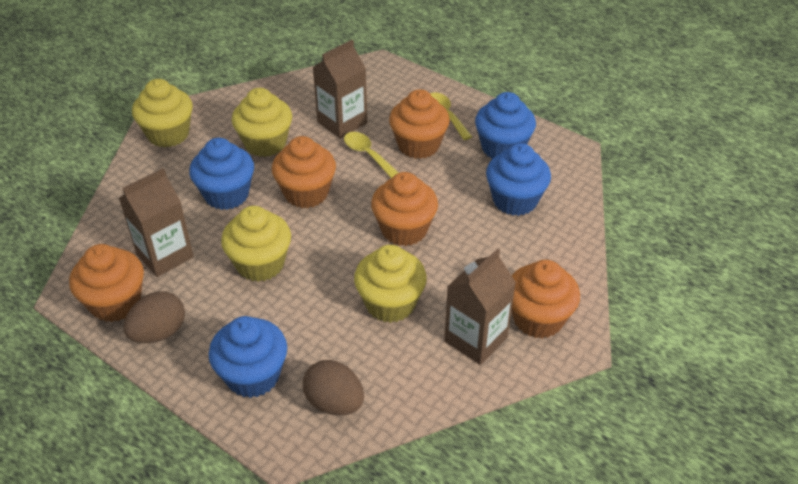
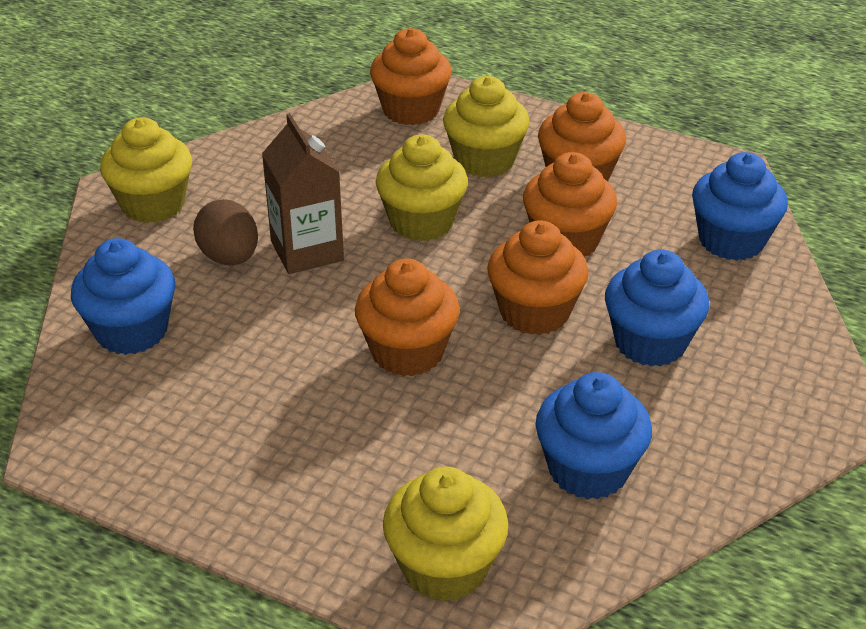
brown carton: 3 -> 1
brown egg: 2 -> 1
yellow spoon: 2 -> 0

